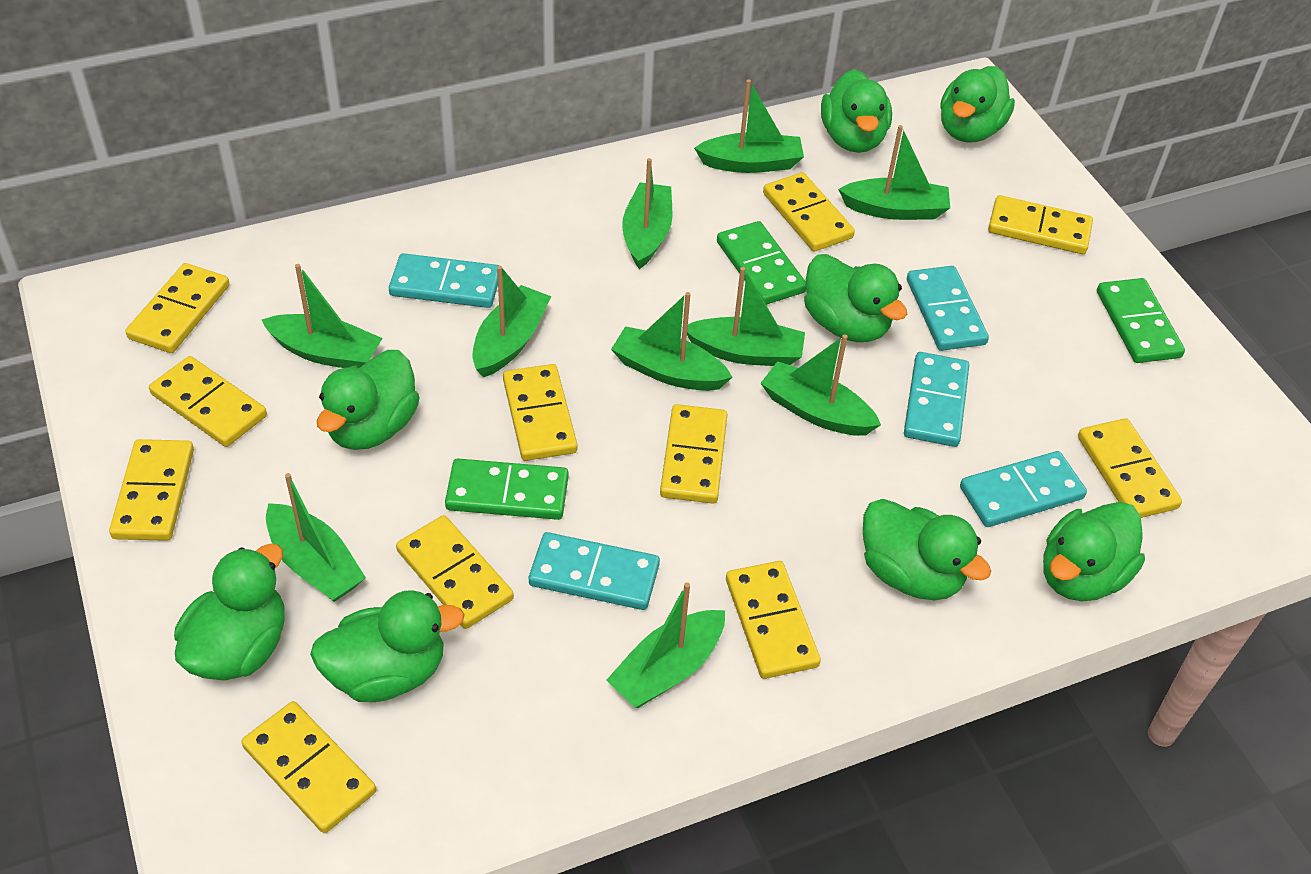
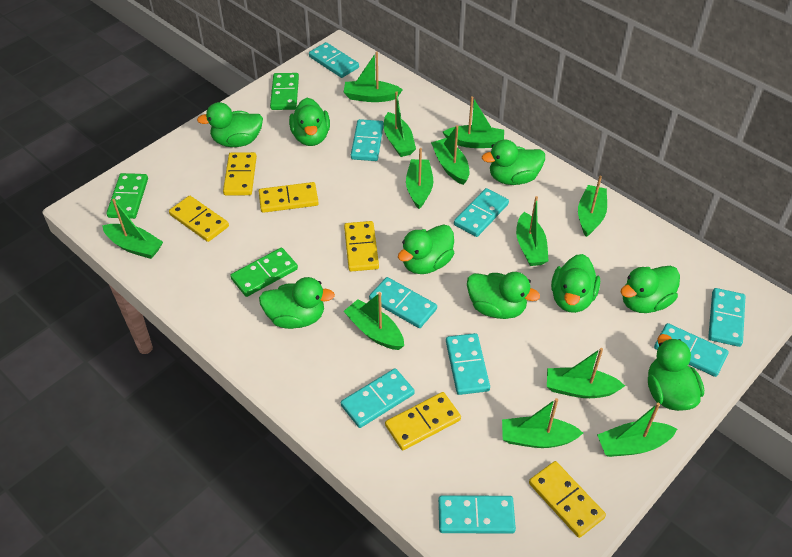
green boat: 10 -> 12
green duck: 8 -> 9
turquoise domino: 5 -> 9
yellow domino: 11 -> 6

